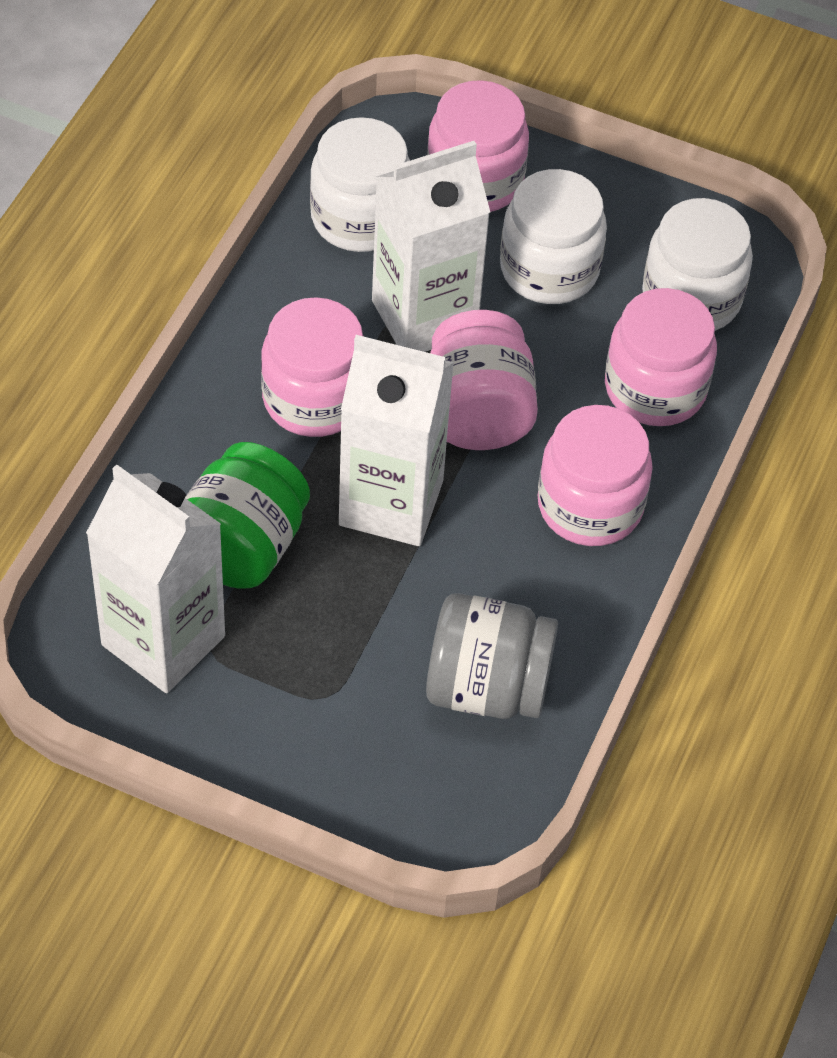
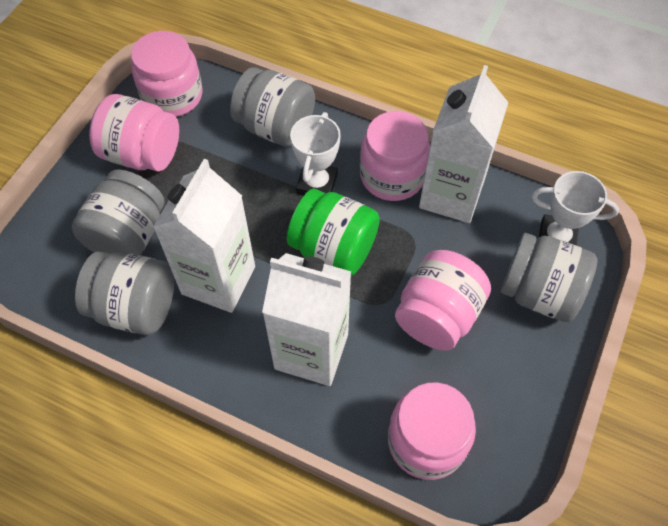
grey jar: 1 -> 4
white jar: 3 -> 0
white trophy: 0 -> 2

